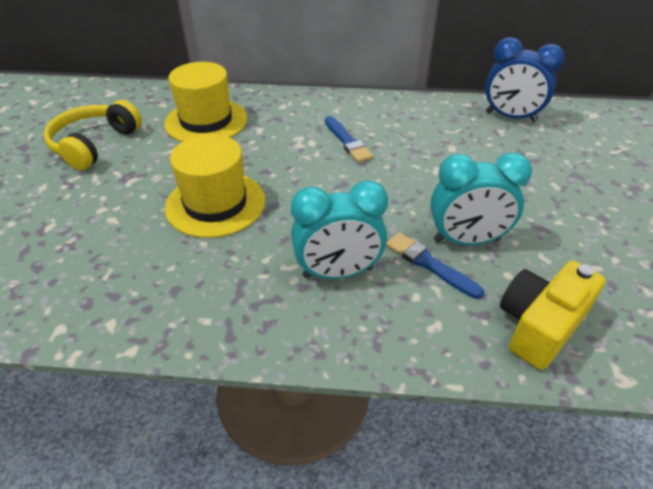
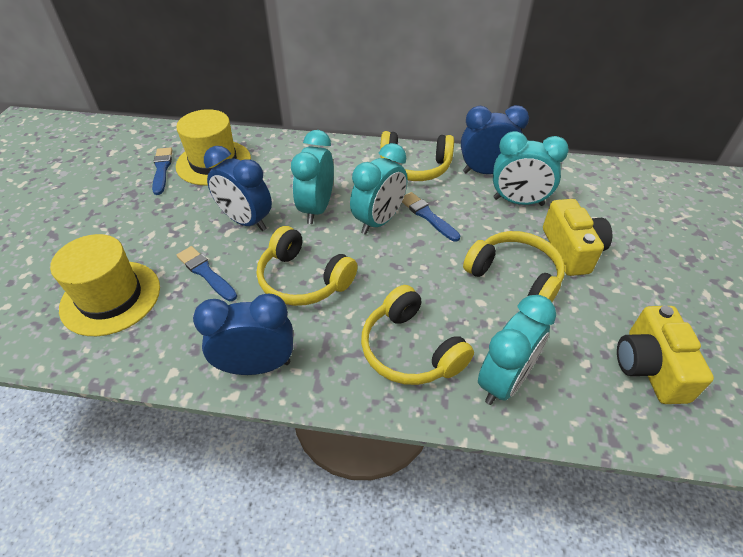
blue brush: 2 -> 3
blue clock: 1 -> 3
turquoise clock: 2 -> 4
yellow camera: 1 -> 2
yellow headphones: 1 -> 4

